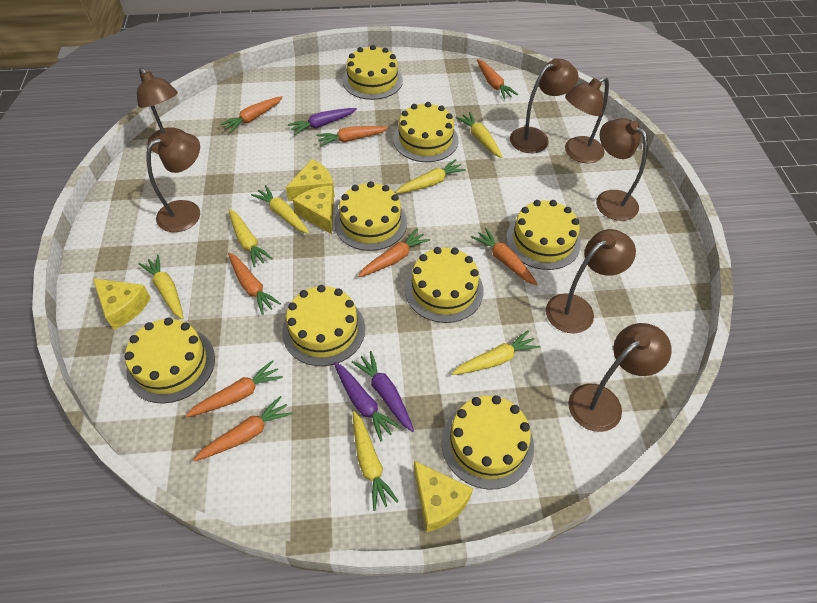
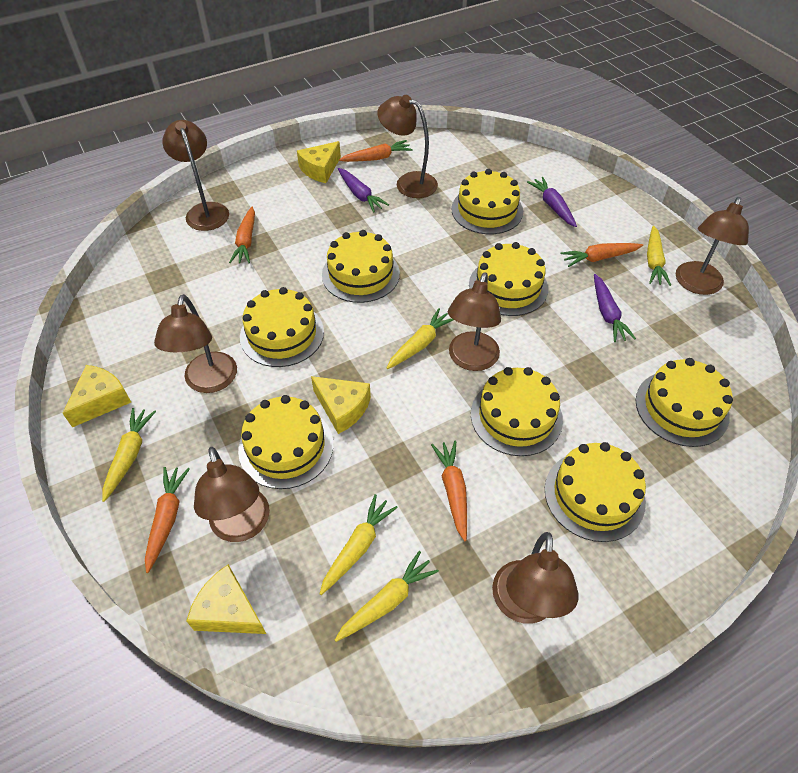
orange carrot: 8 -> 5
yellow carrot: 7 -> 5

